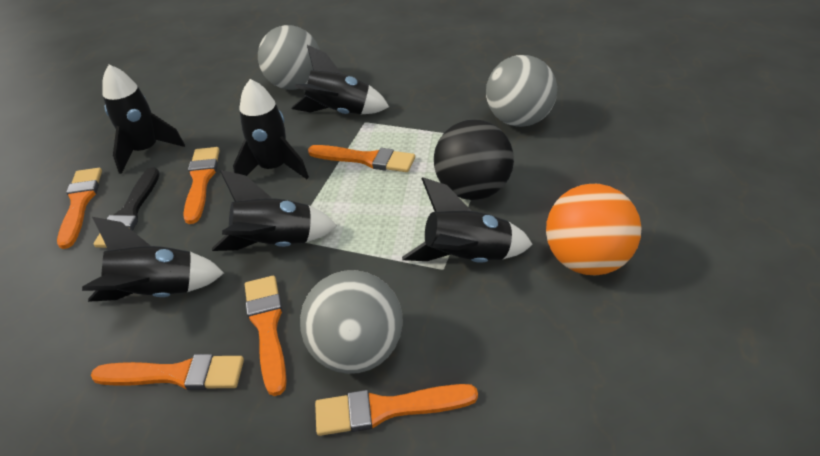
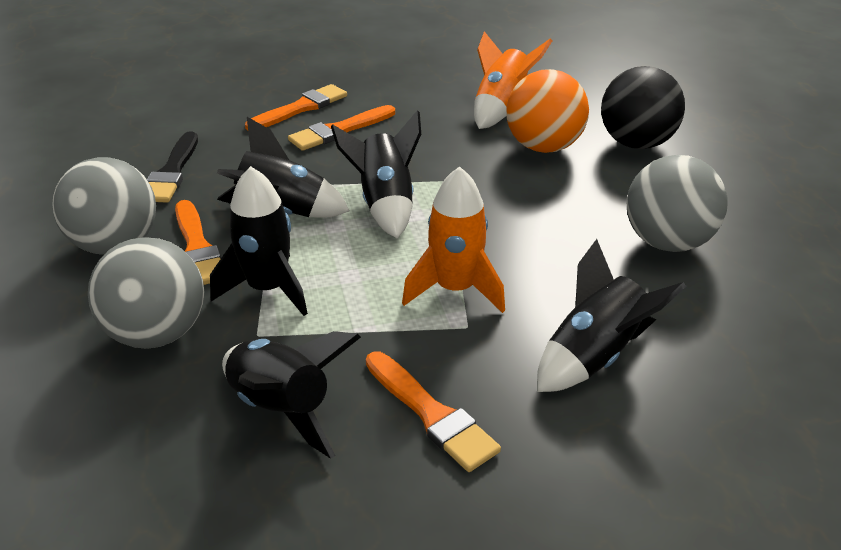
black rocket: 6 -> 5
orange brush: 6 -> 4
orange rocket: 0 -> 2

